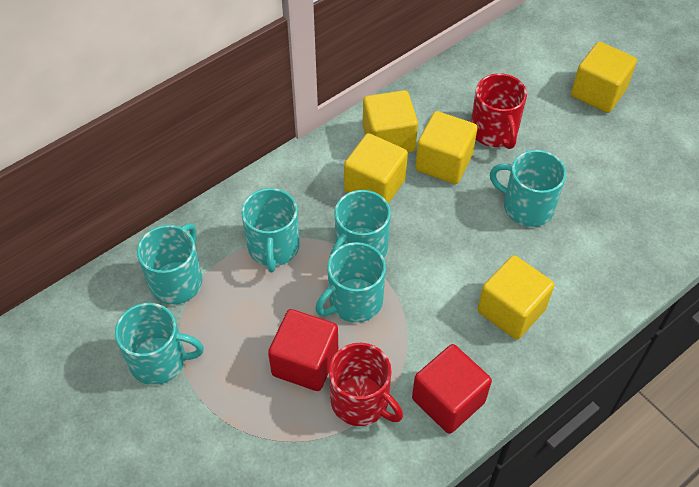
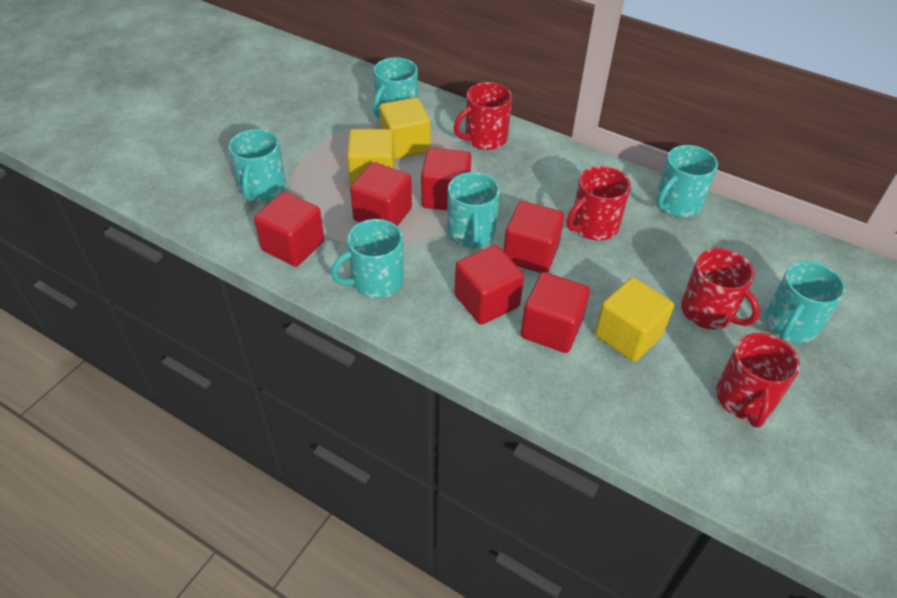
red cube: 2 -> 6
red mug: 2 -> 4
yellow cube: 5 -> 3

